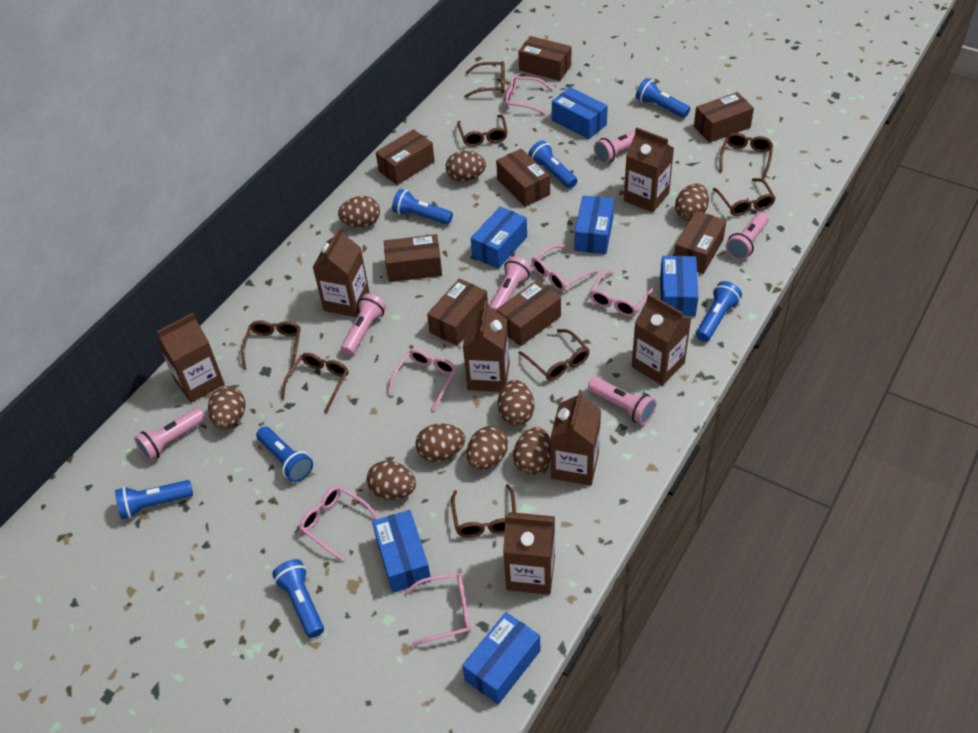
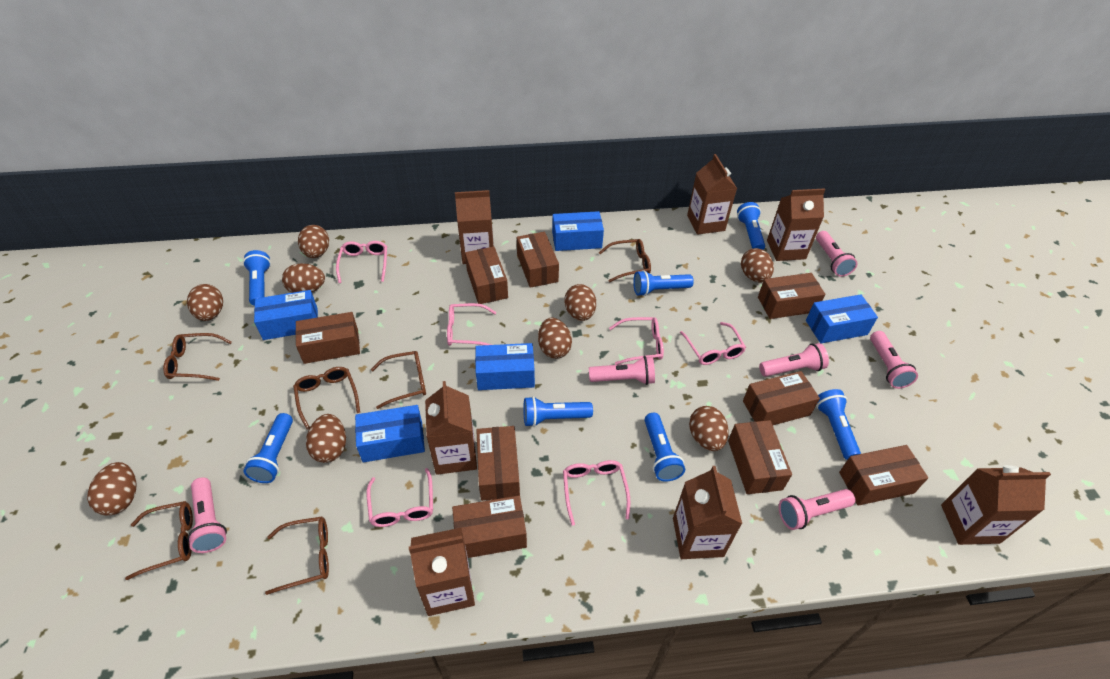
blue box: 6 -> 5
brown box: 8 -> 9
brown glasses: 8 -> 6

